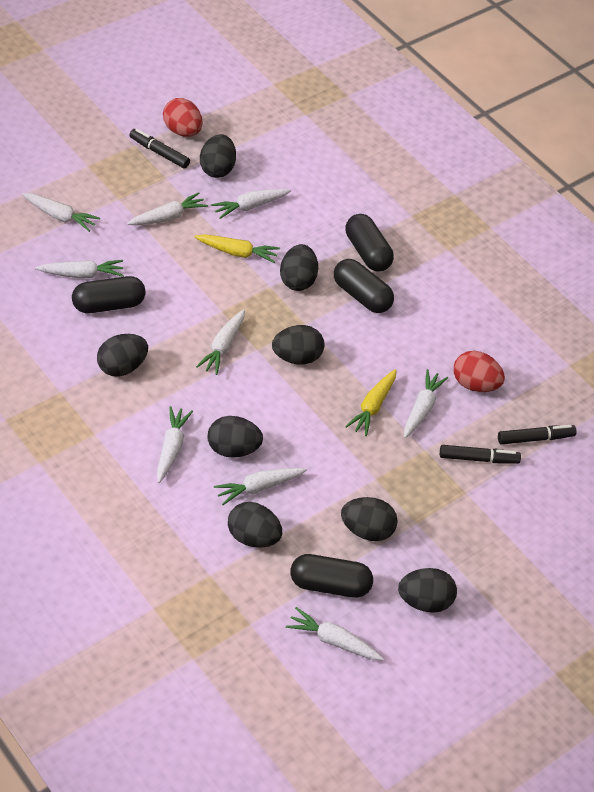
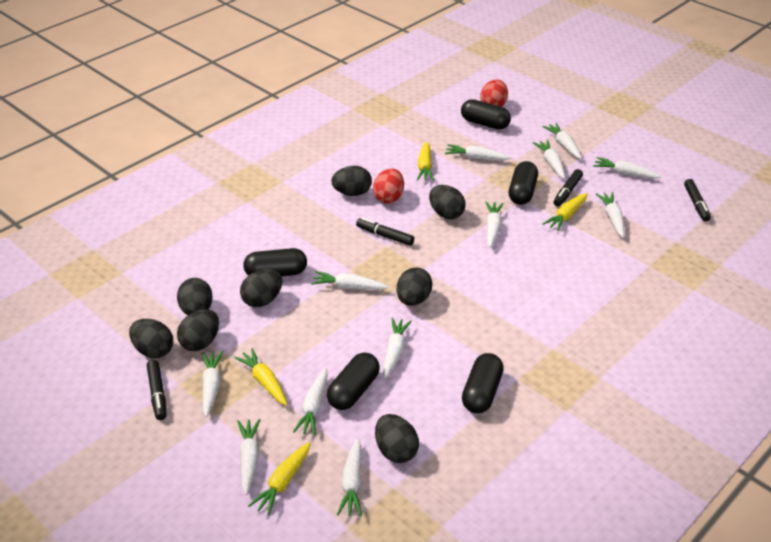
black capsule: 4 -> 5
black marker: 3 -> 4
white carrot: 9 -> 12
yellow carrot: 2 -> 4

